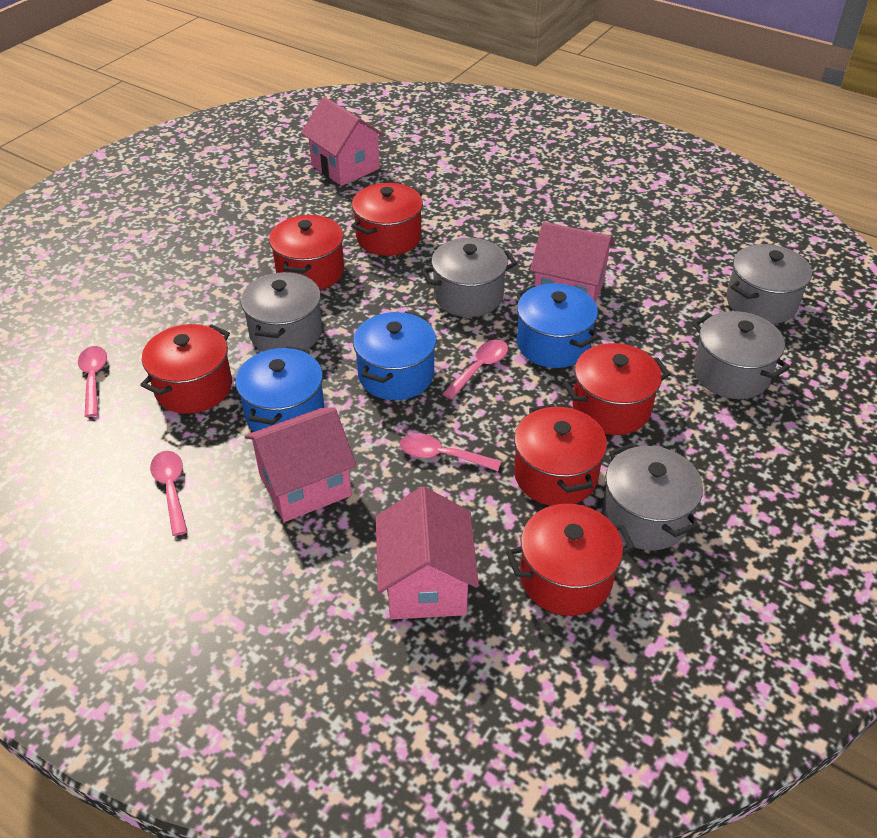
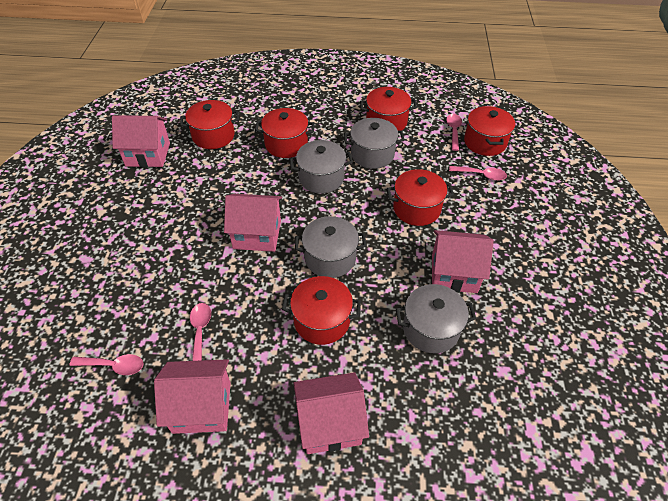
blue pot: 3 -> 0
grey pot: 5 -> 4
pink house: 4 -> 5

